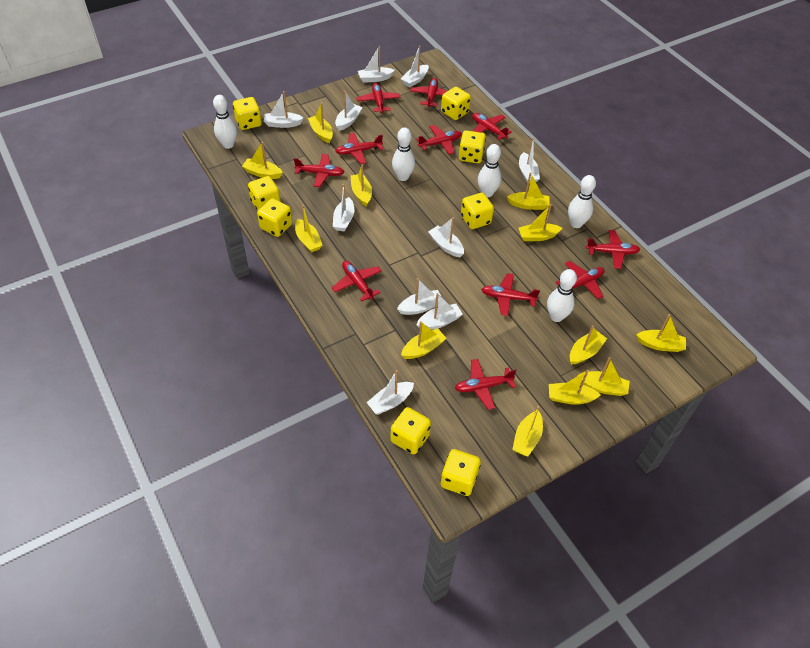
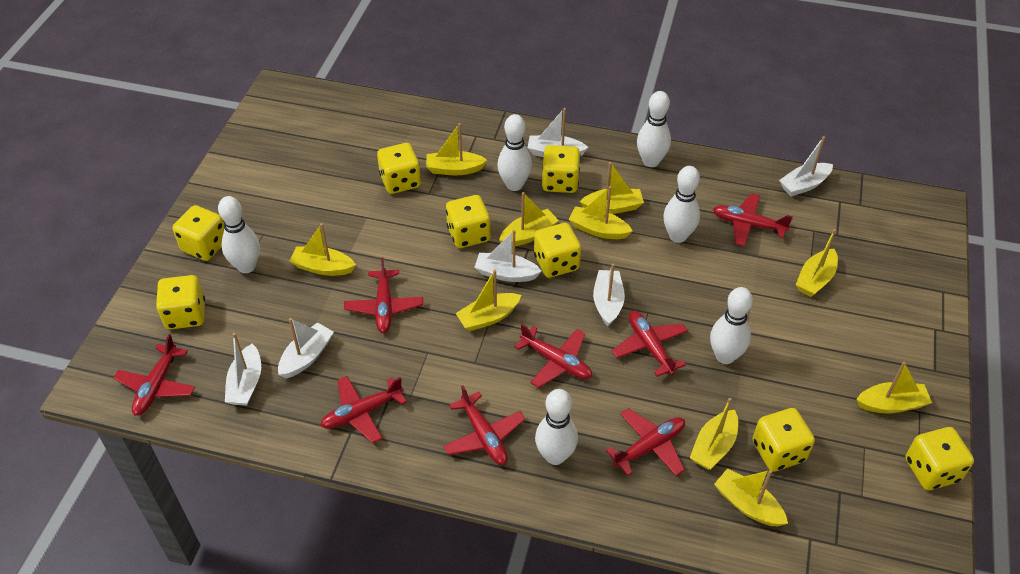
red plane: 11 -> 8
white boat: 10 -> 6
white bowling pin: 5 -> 6
yellow boat: 12 -> 10

